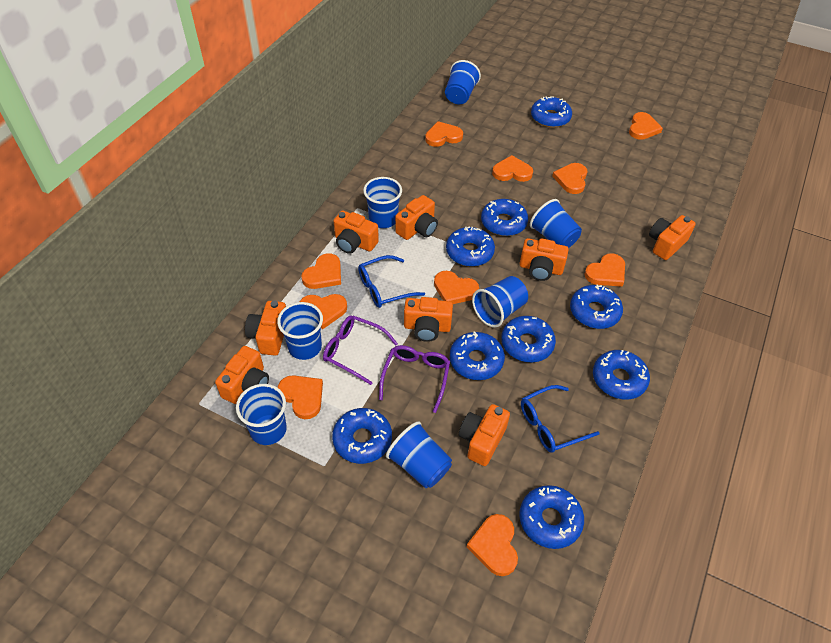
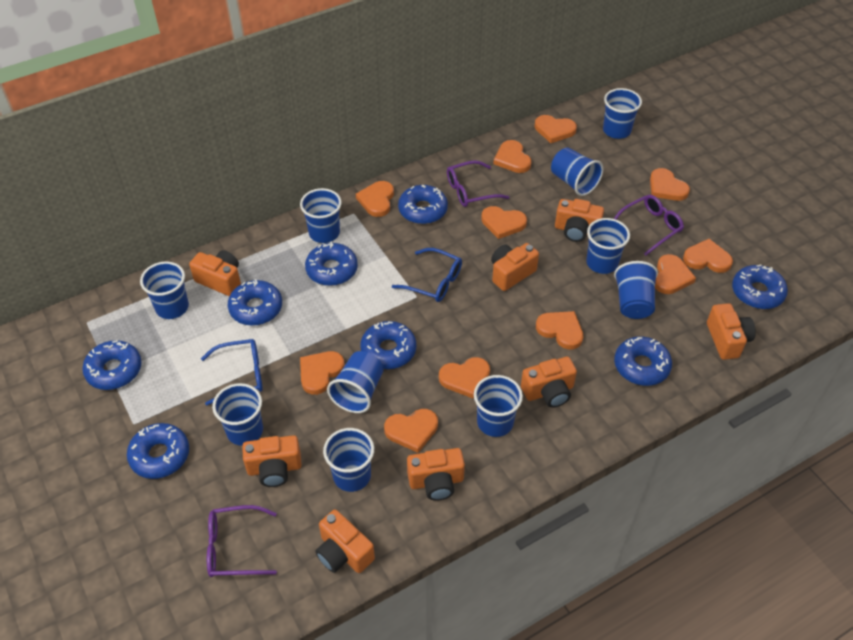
blue cup: 7 -> 10
blue donut: 9 -> 8
orange heart: 10 -> 11
purple glasses: 2 -> 3

